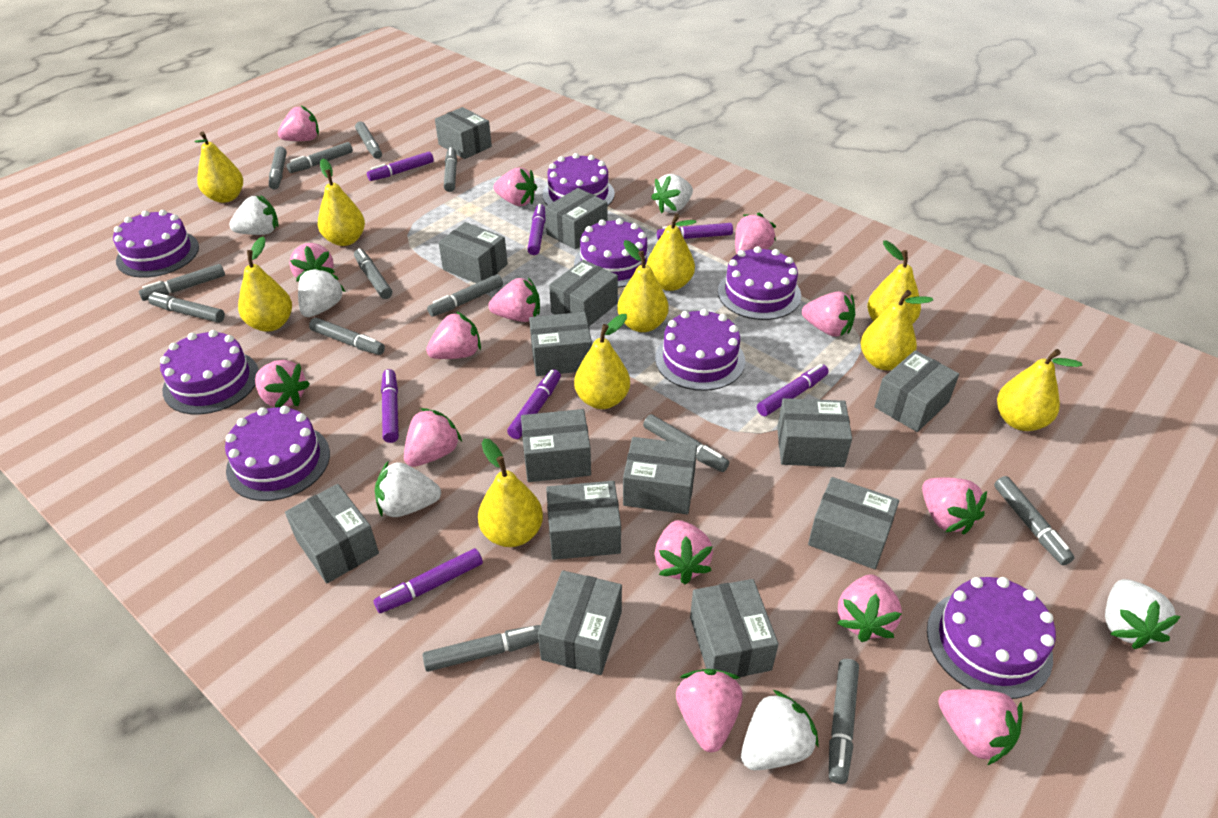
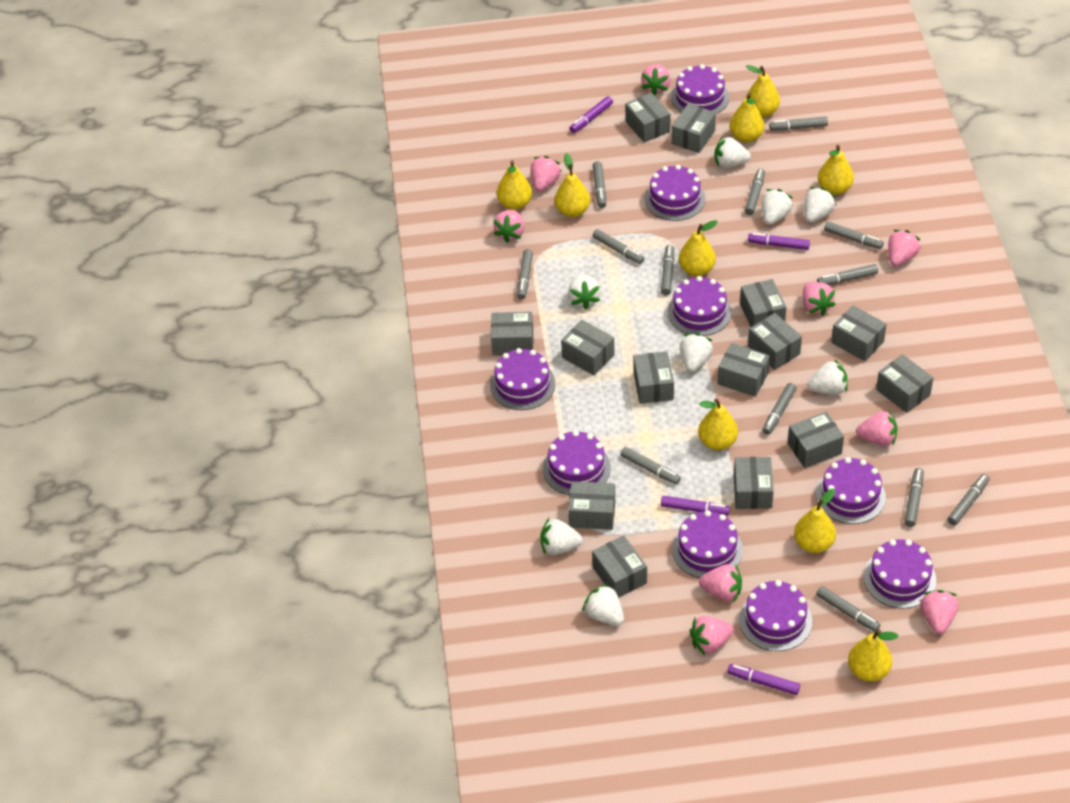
pink strawberry: 14 -> 9
purple cake: 8 -> 9
purple marker: 7 -> 4
white strawberry: 6 -> 8
yellow pear: 10 -> 9

